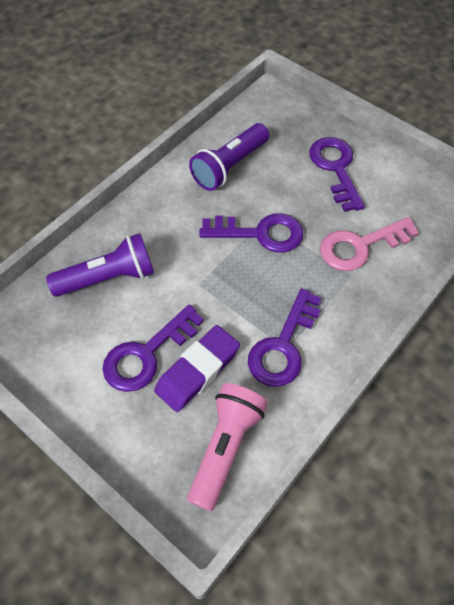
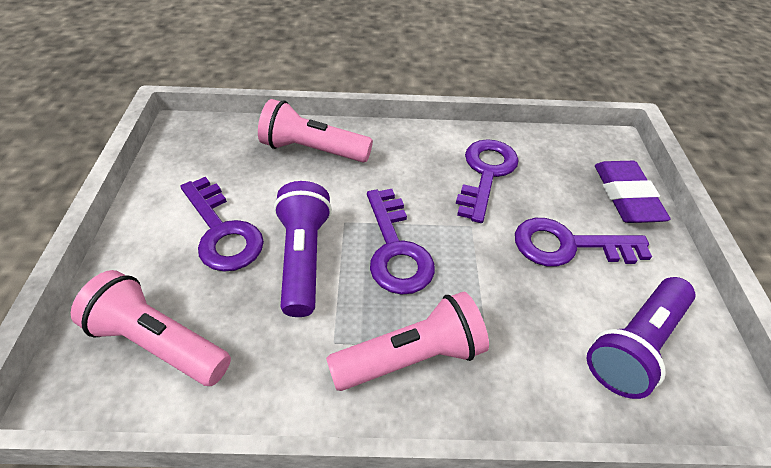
pink flashlight: 1 -> 3
pink key: 1 -> 0

